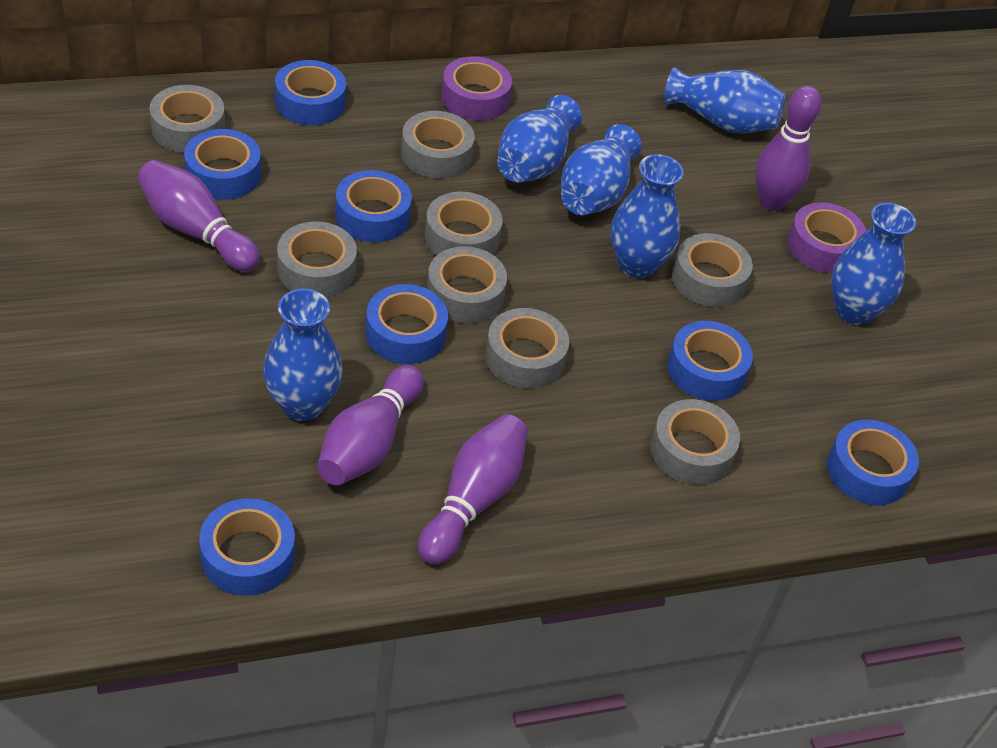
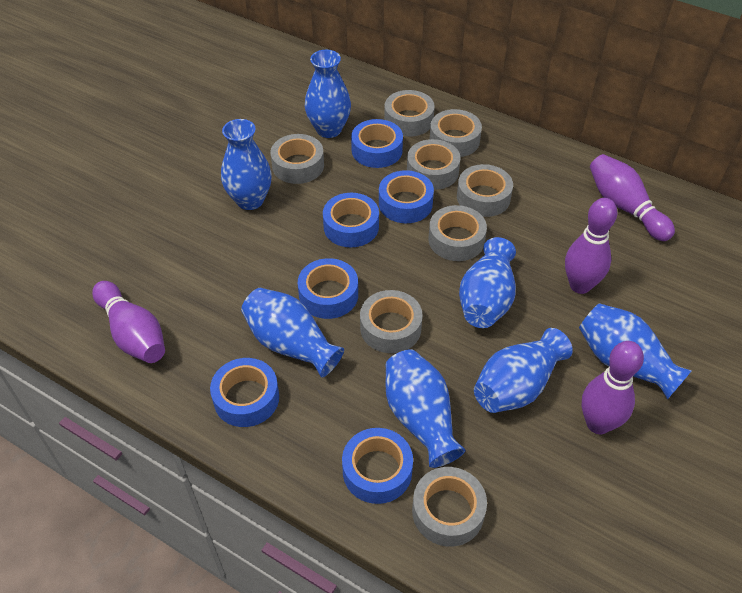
blue tape: 7 -> 6
blue vase: 6 -> 7
purple tape: 2 -> 0

